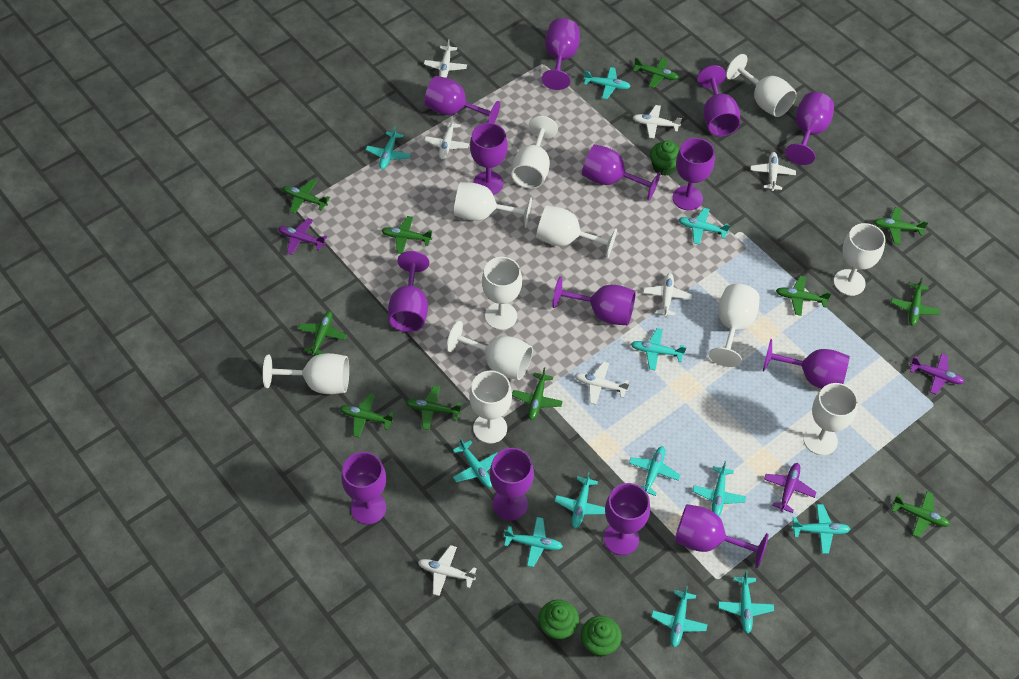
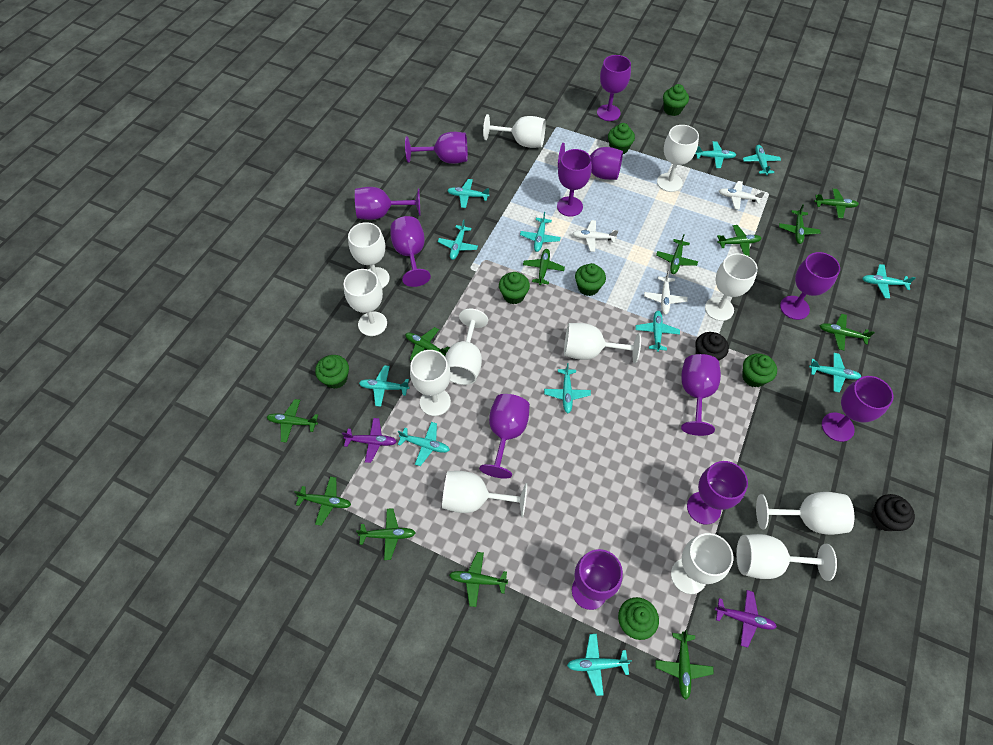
black cupcake: 0 -> 2
green cupcake: 3 -> 7
green plane: 11 -> 12
purple goblet: 14 -> 12
purple plane: 3 -> 2
white goblet: 11 -> 12
white plane: 7 -> 3

